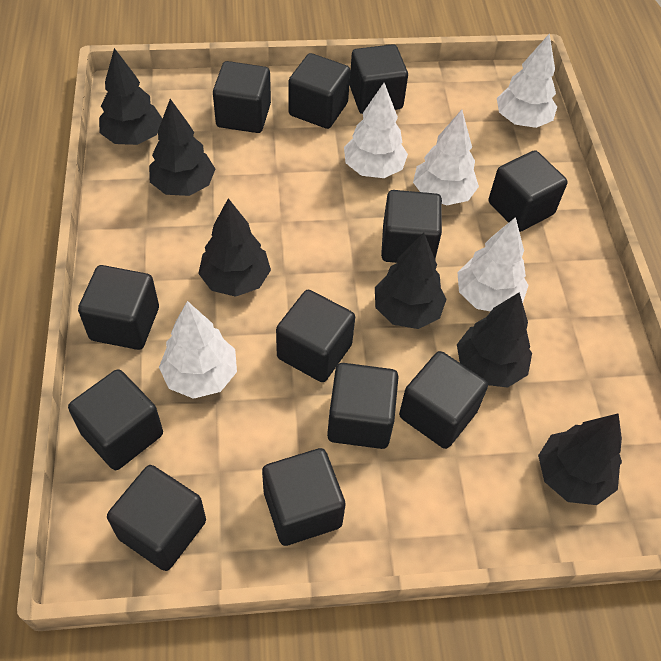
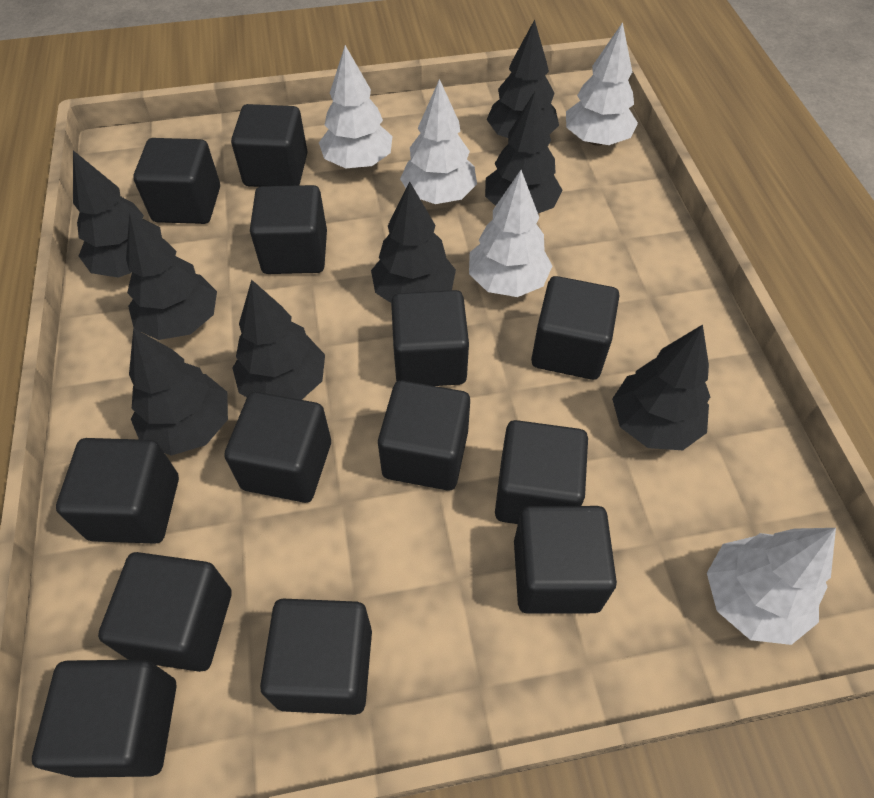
black cube: 12 -> 13
black tree: 6 -> 8

